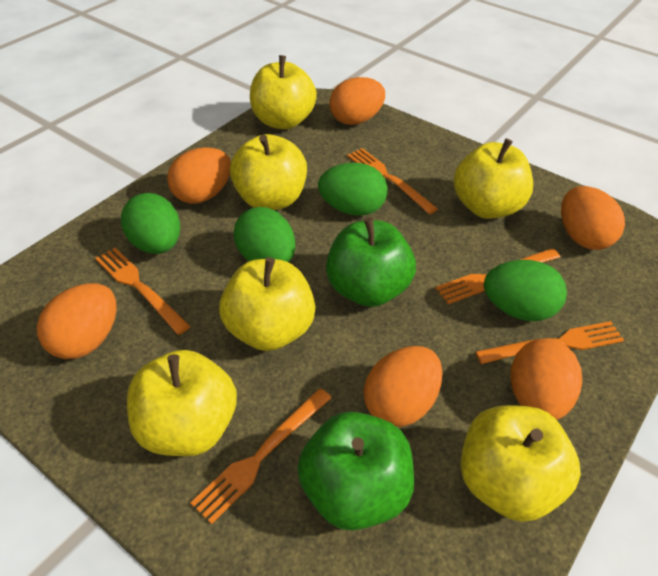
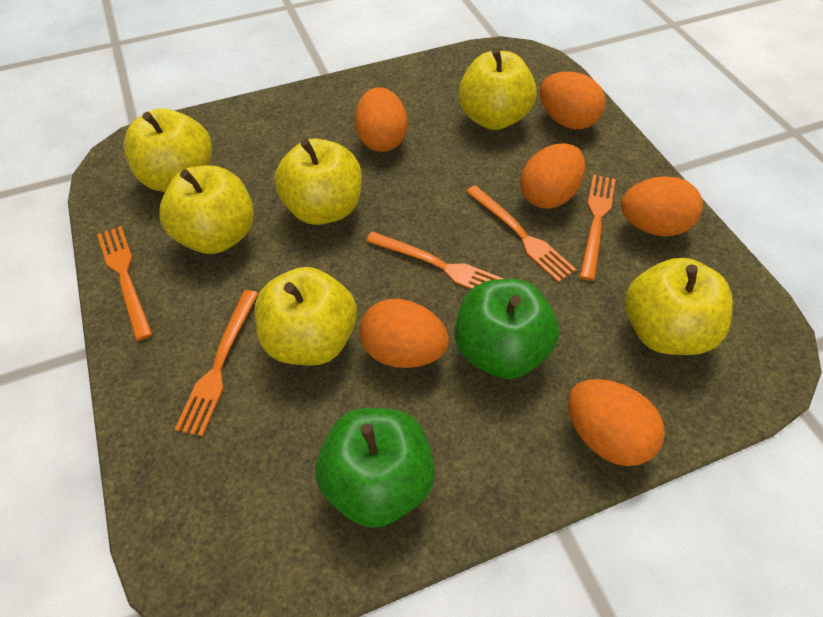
green egg: 4 -> 0

